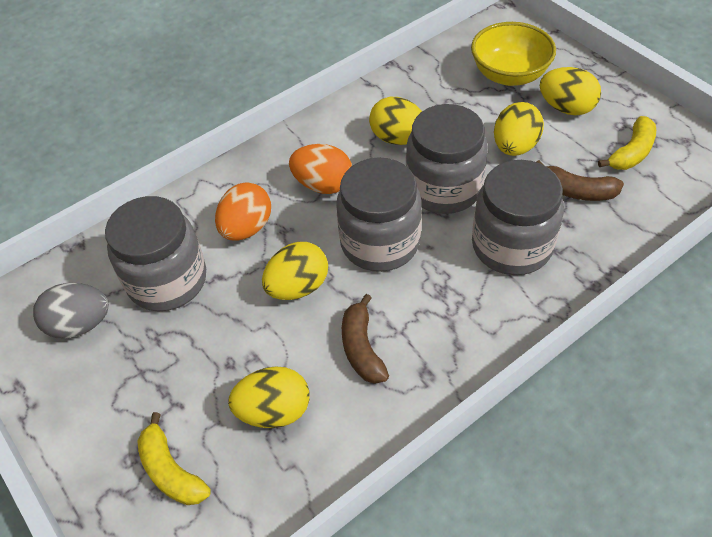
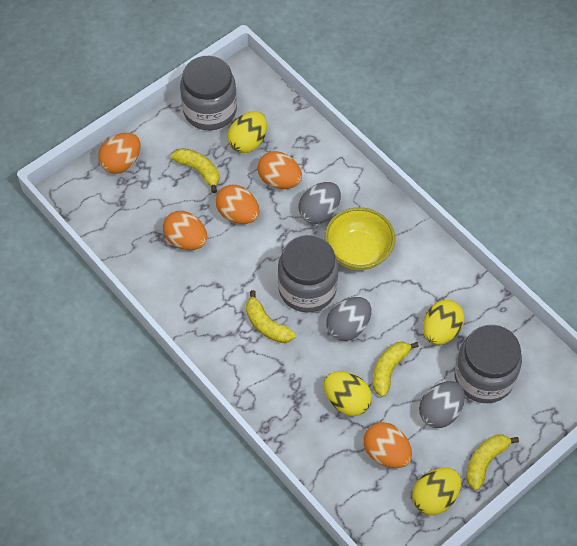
brown banana: 2 -> 0
grey egg: 1 -> 3
grey jar: 4 -> 3
orange egg: 2 -> 5
yellow banana: 2 -> 4
yellow egg: 5 -> 4

